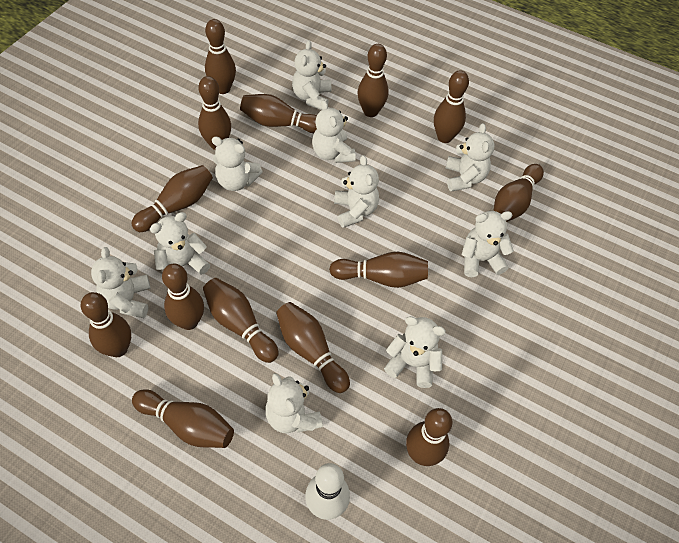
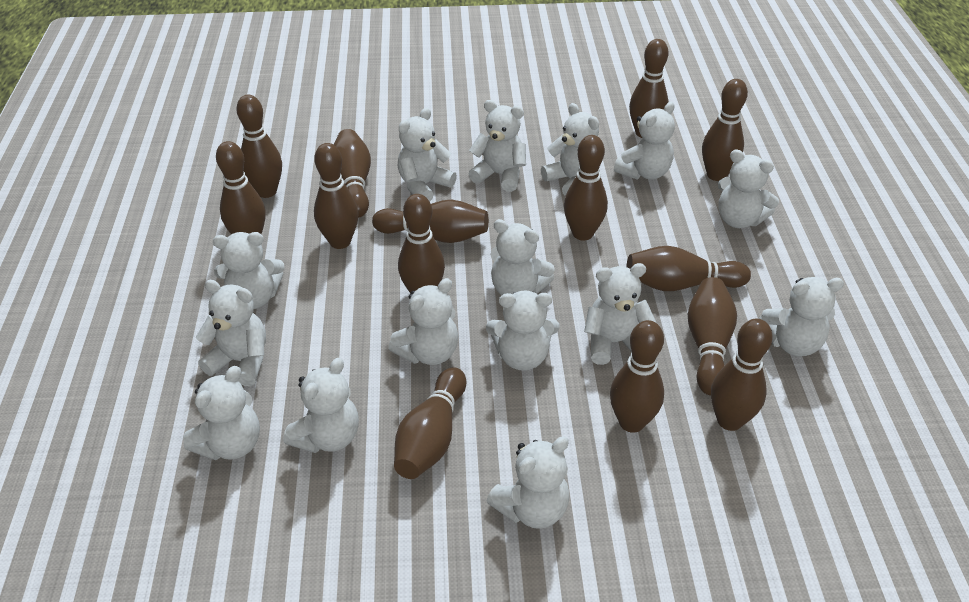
white bowling pin: 1 -> 0
white teddy bear: 10 -> 15

